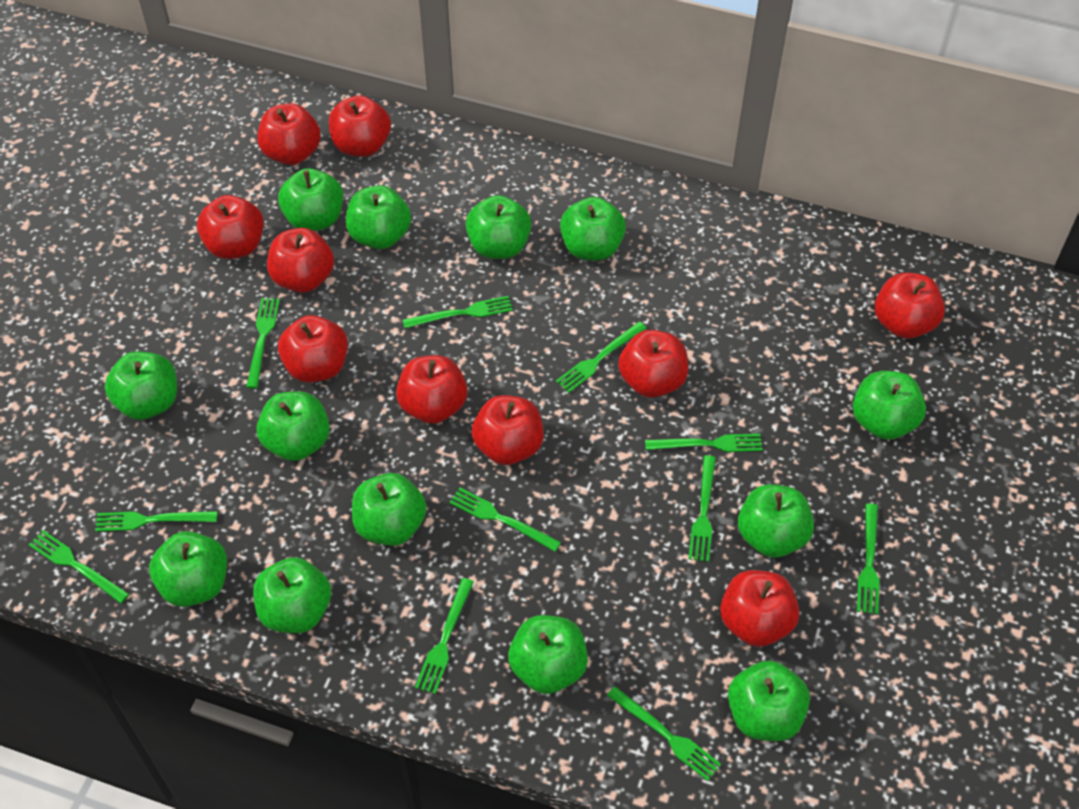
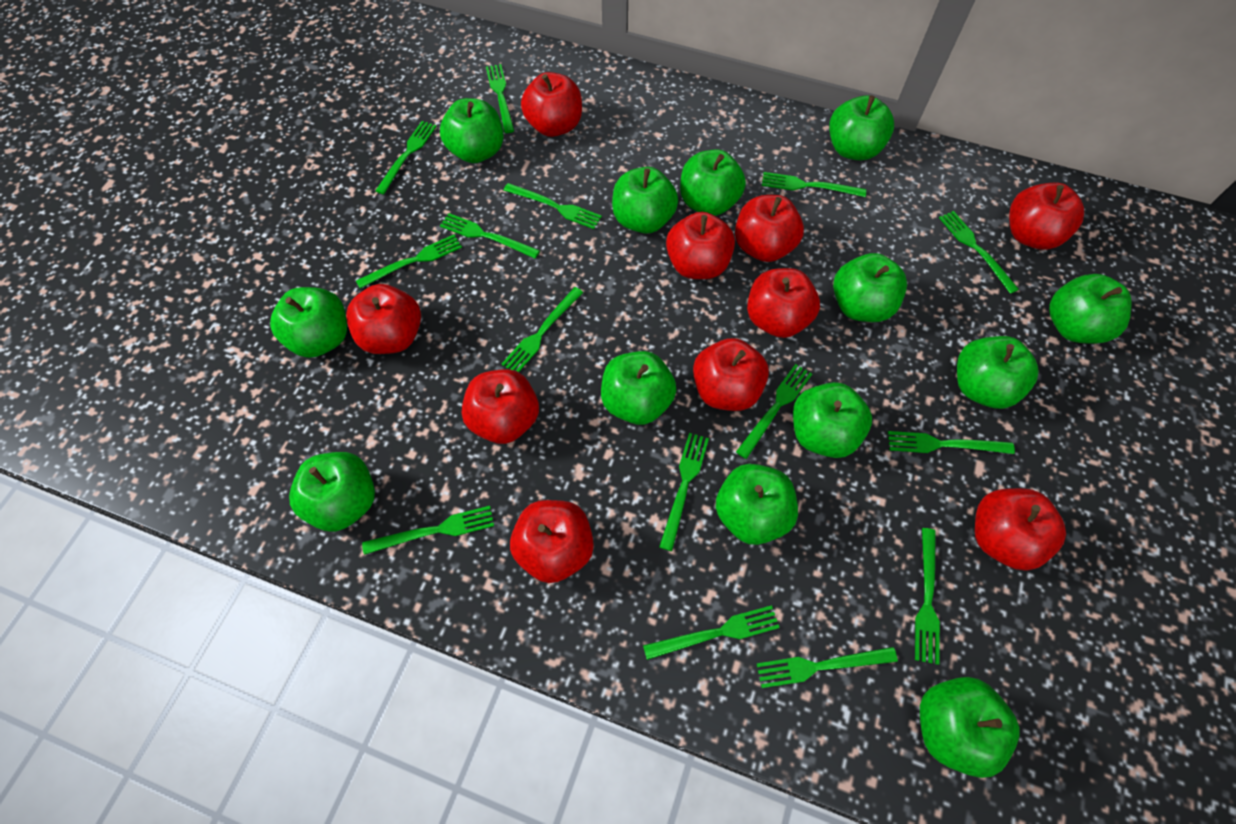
green fork: 11 -> 15

